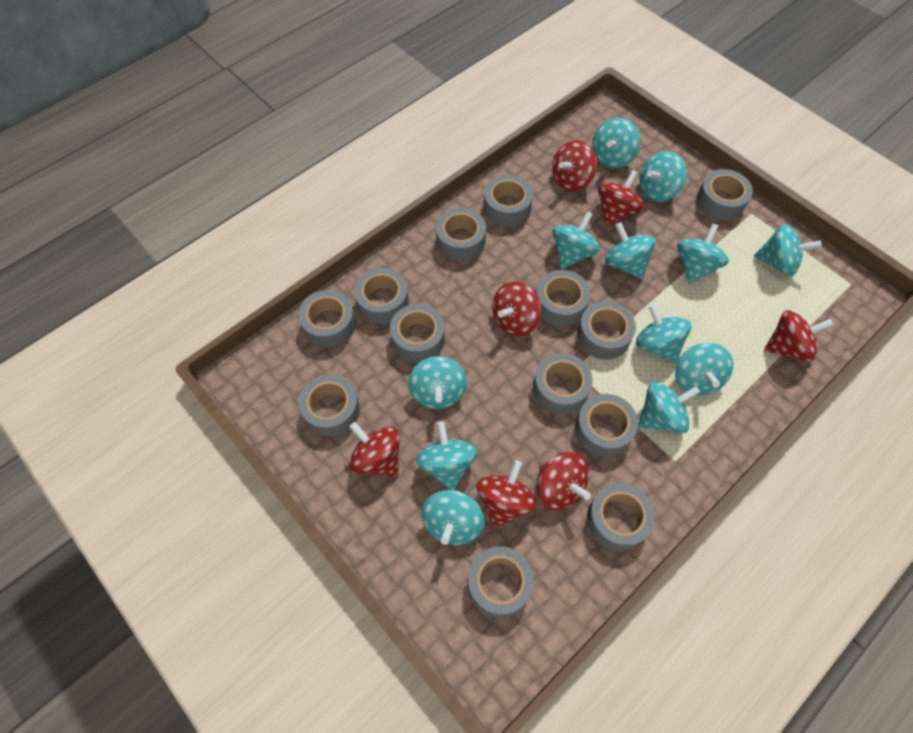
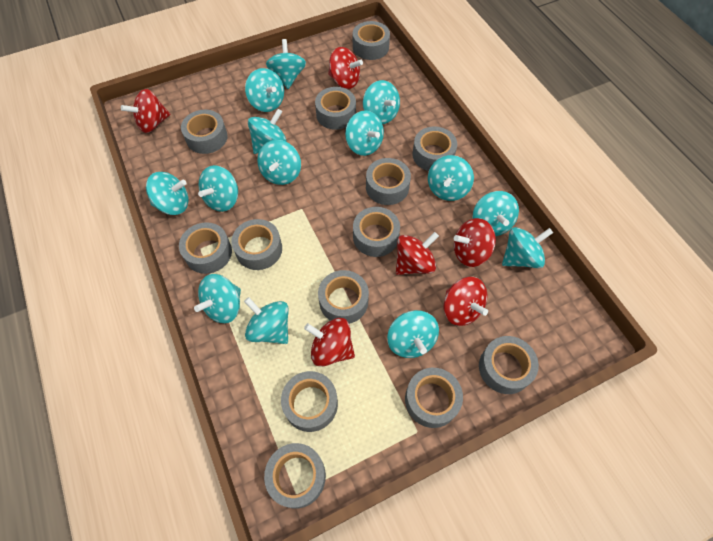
red spinning top: 7 -> 6
turquoise spinning top: 12 -> 14

